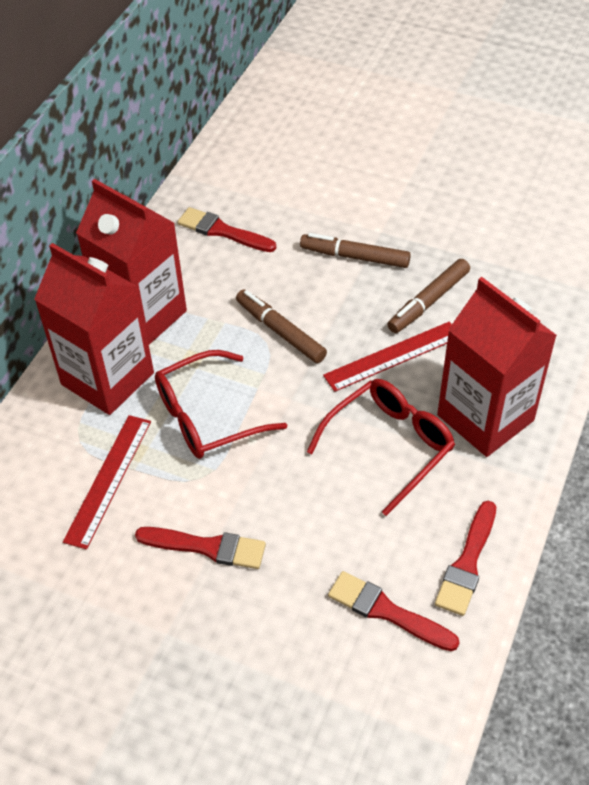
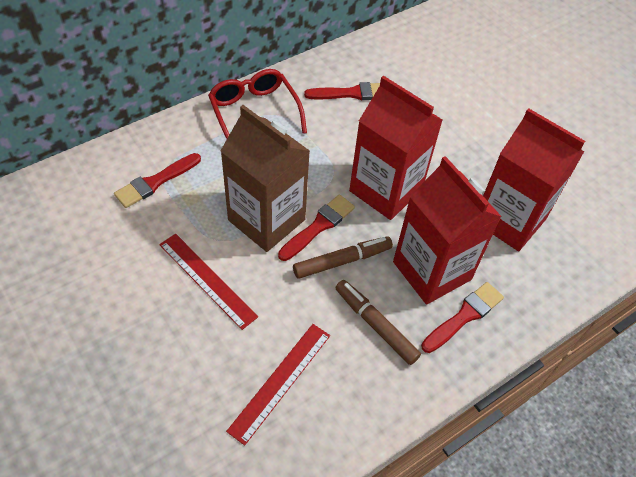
brown carton: 0 -> 1
brown marker: 3 -> 2
red glasses: 2 -> 1

